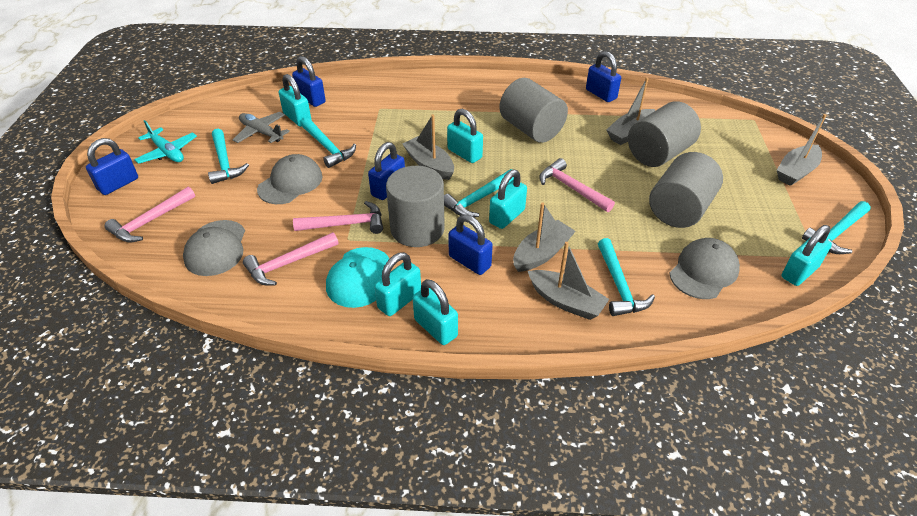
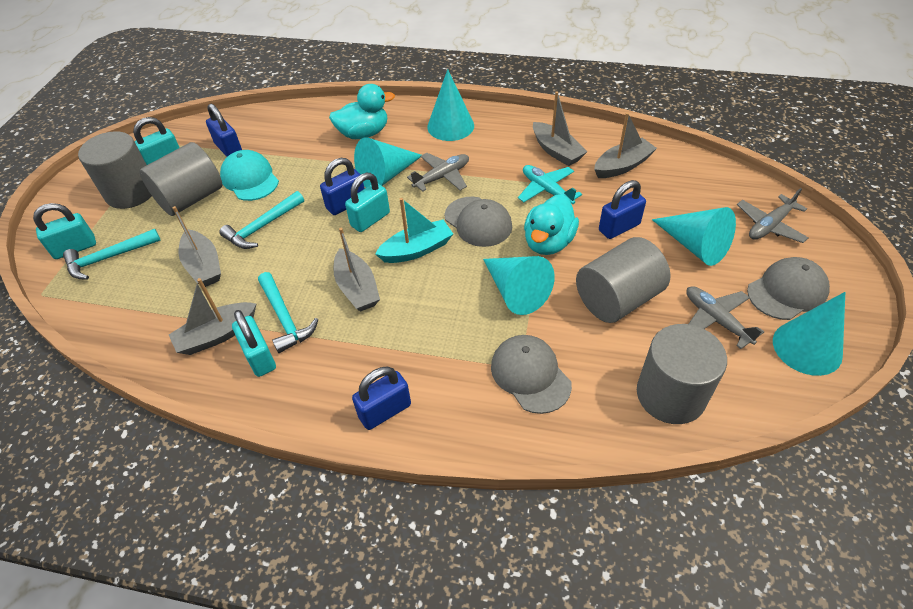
blue padlock: 5 -> 4
grey plane: 1 -> 3
pink hammer: 4 -> 0
turquoise boat: 0 -> 1
turquoise cone: 0 -> 5
turquoise duck: 0 -> 2
turquoise hammer: 5 -> 3
turquoise padlock: 6 -> 4

